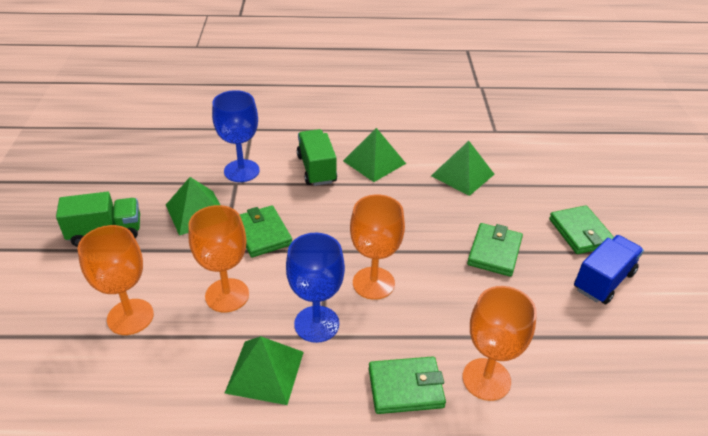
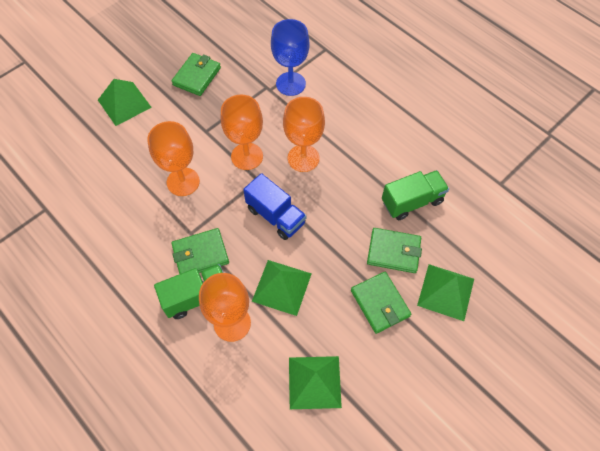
blue goblet: 2 -> 1

